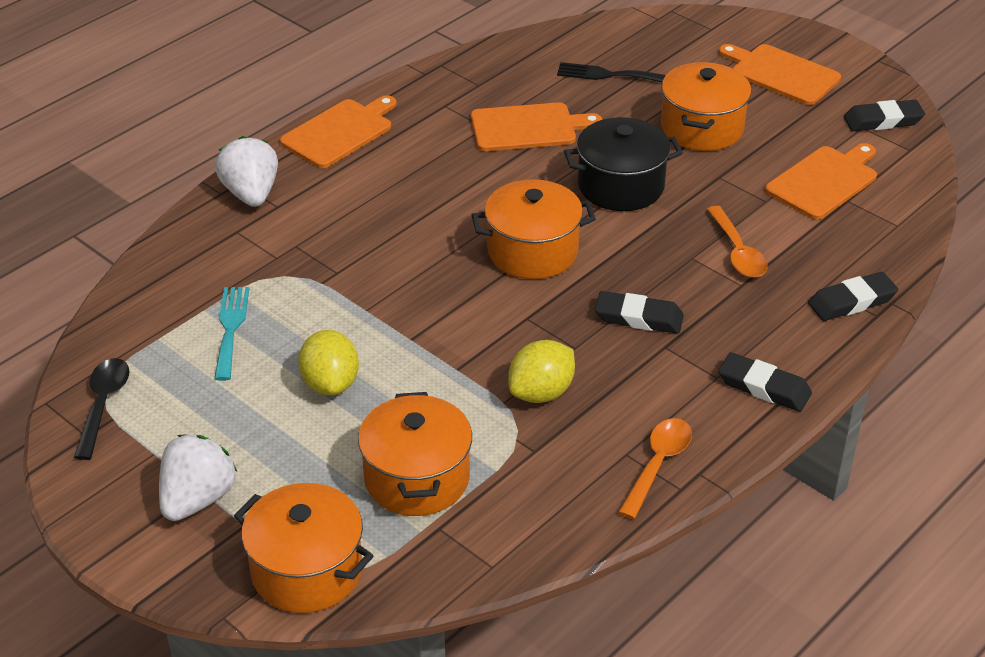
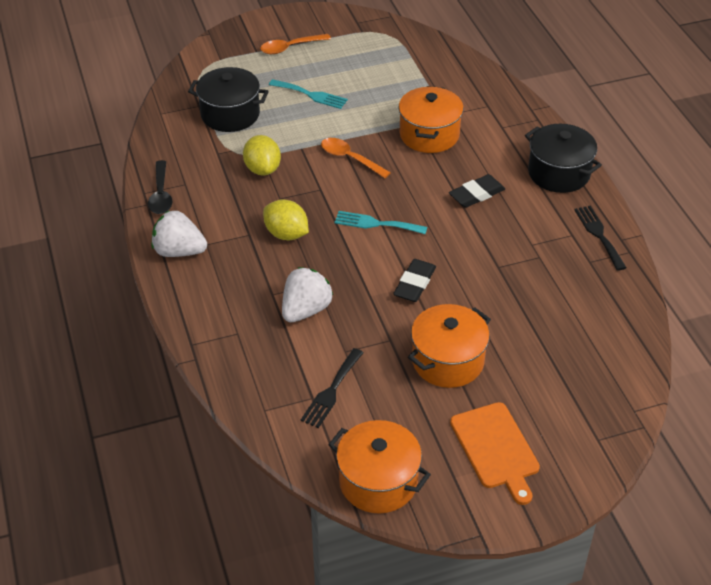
black eraser: 4 -> 2
black fork: 1 -> 2
black pot: 1 -> 2
orange cutting board: 4 -> 1
orange pot: 4 -> 3
turquoise fork: 1 -> 2

